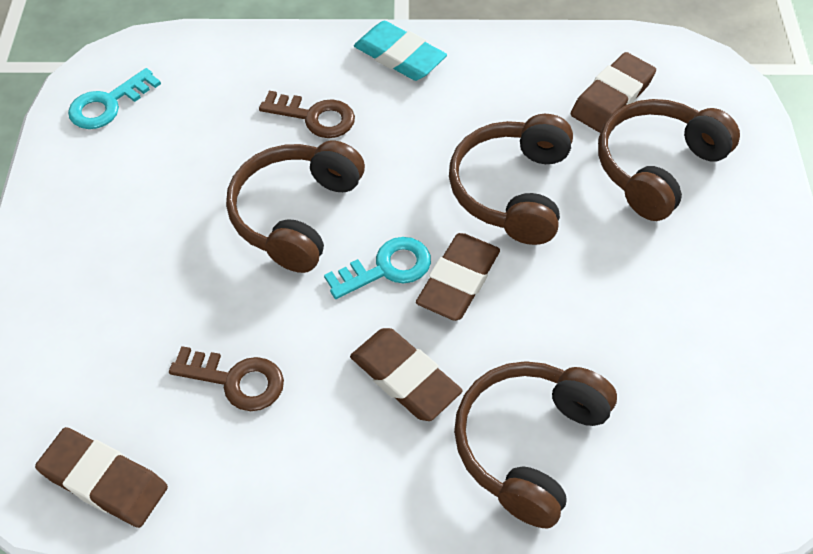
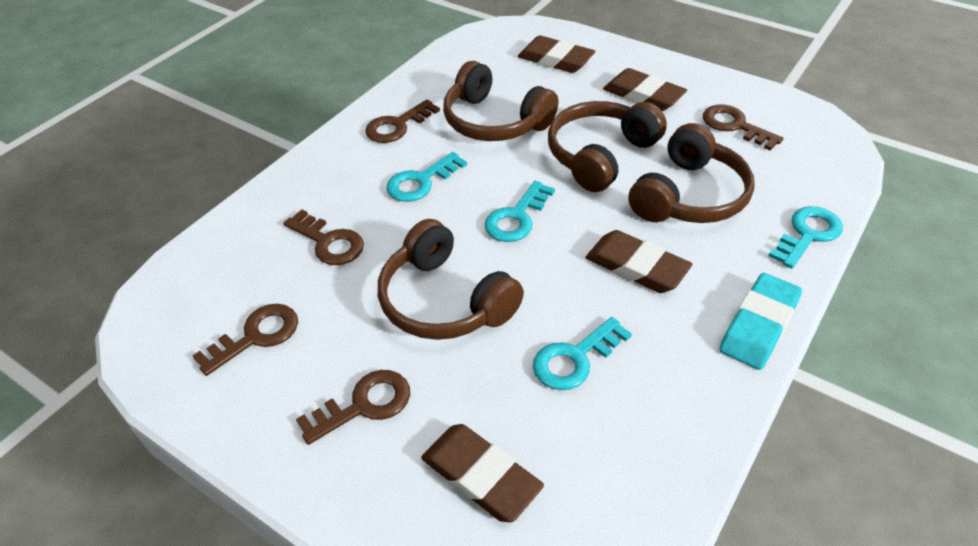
brown key: 2 -> 5
turquoise key: 2 -> 4

